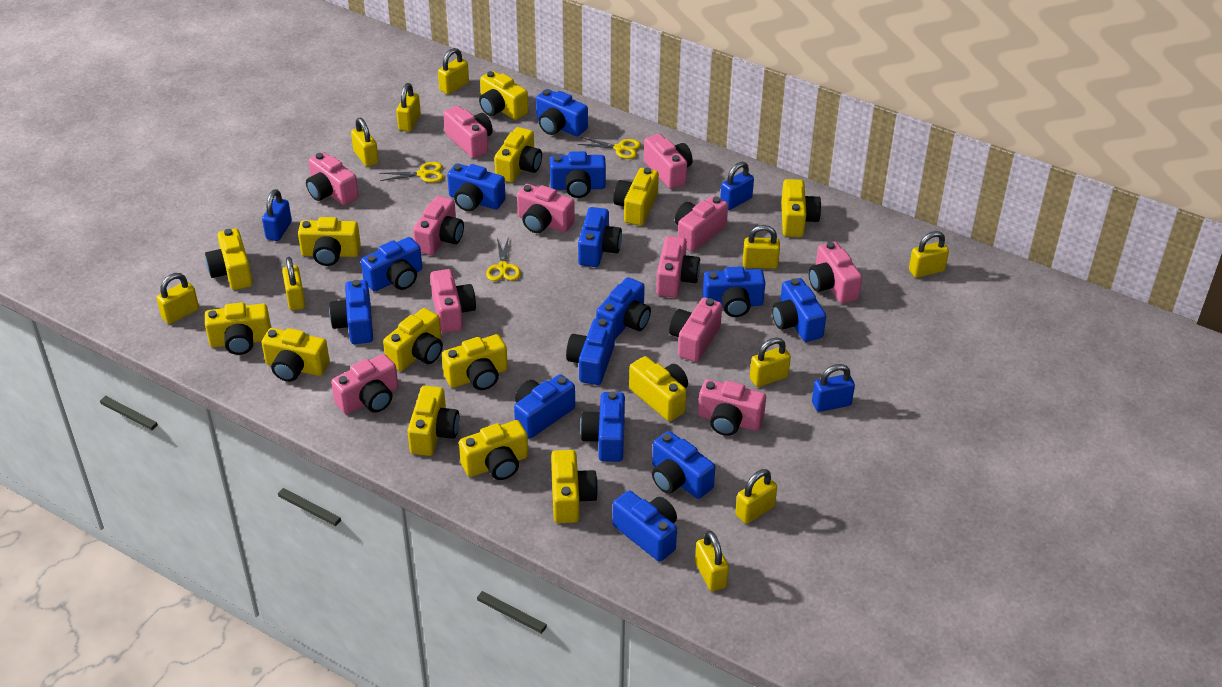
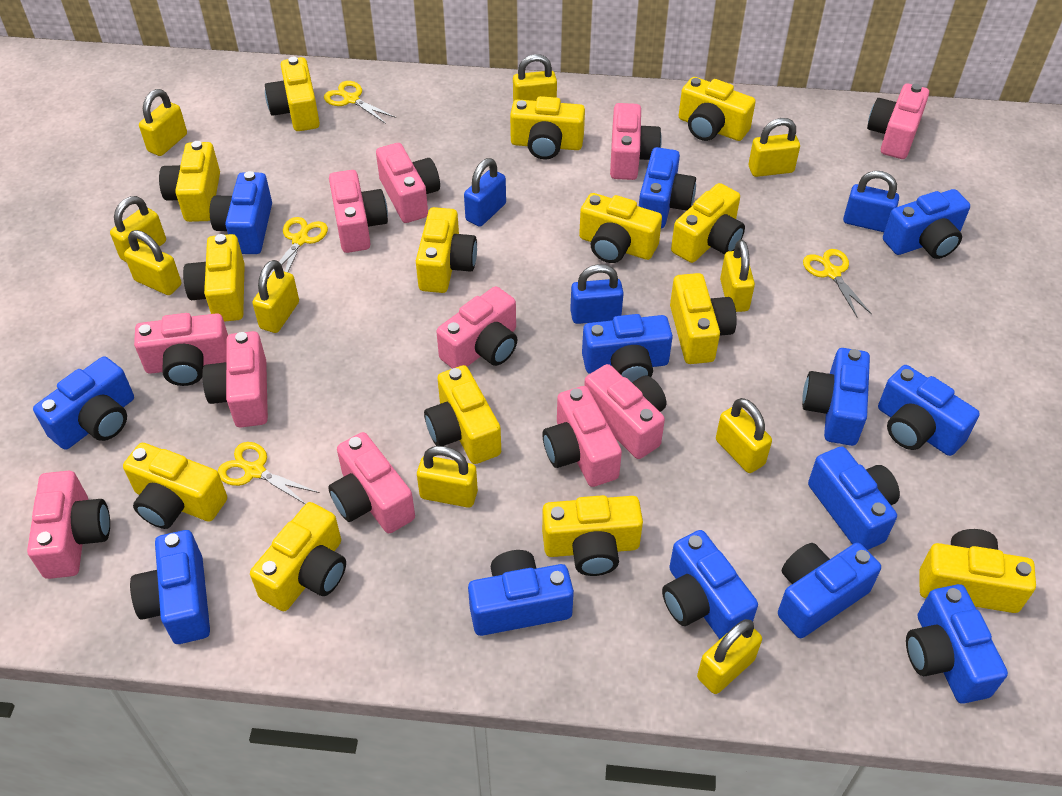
blue camera: 14 -> 13
pink camera: 12 -> 11
yellow scissors: 3 -> 4

